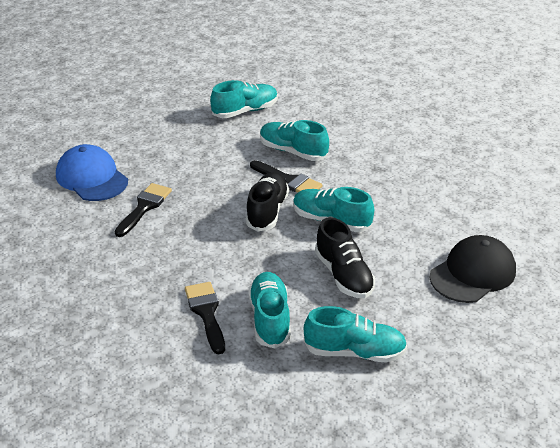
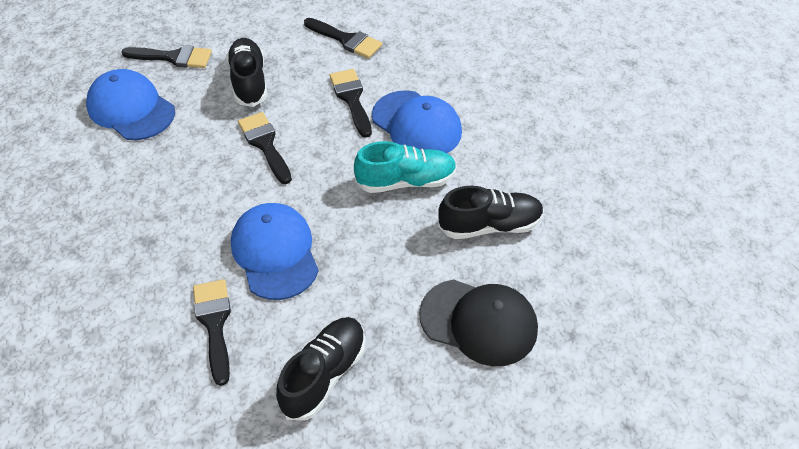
black brush: 3 -> 5
black shoe: 2 -> 3
blue cap: 1 -> 3
turquoise shoe: 5 -> 1

